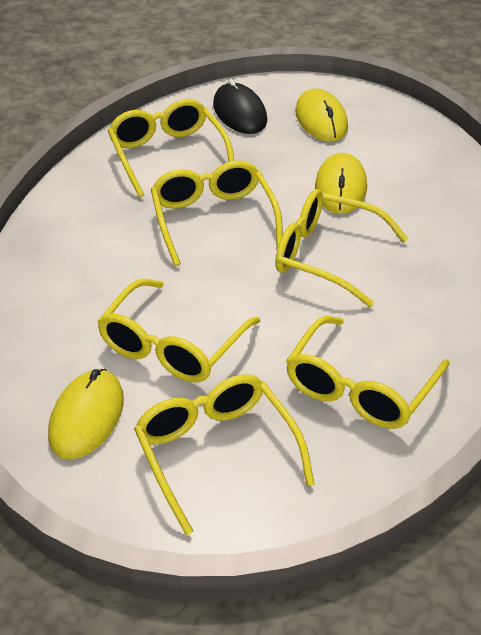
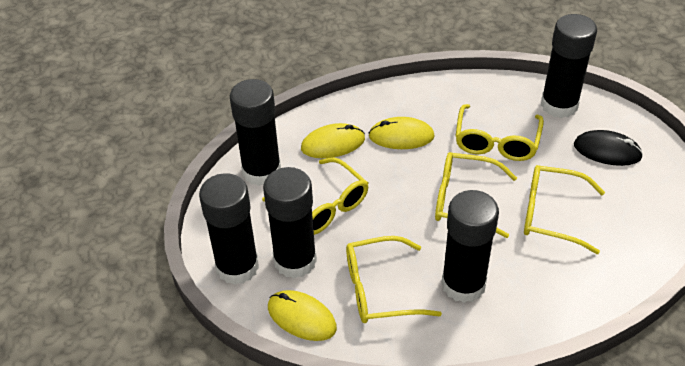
black glue stick: 0 -> 5
yellow glasses: 6 -> 5

